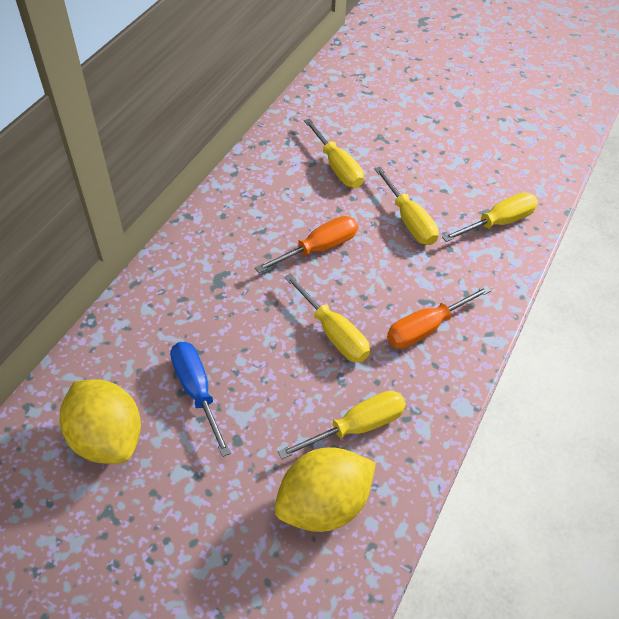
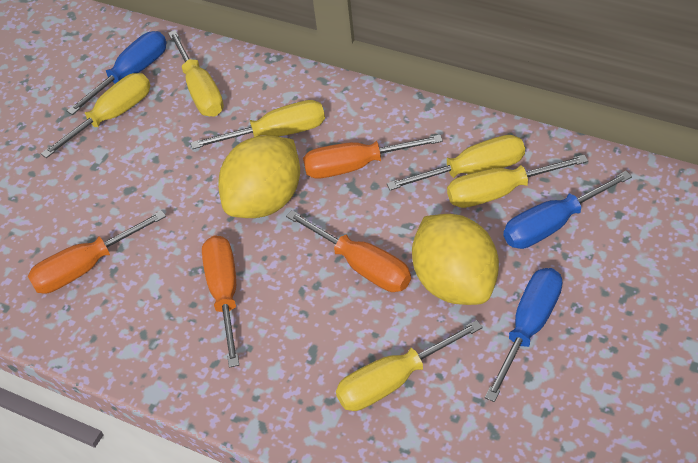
blue screwdriver: 1 -> 3
orange screwdriver: 2 -> 4
yellow screwdriver: 5 -> 6

